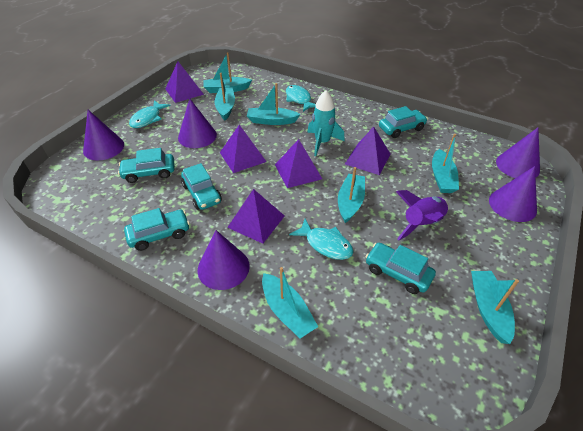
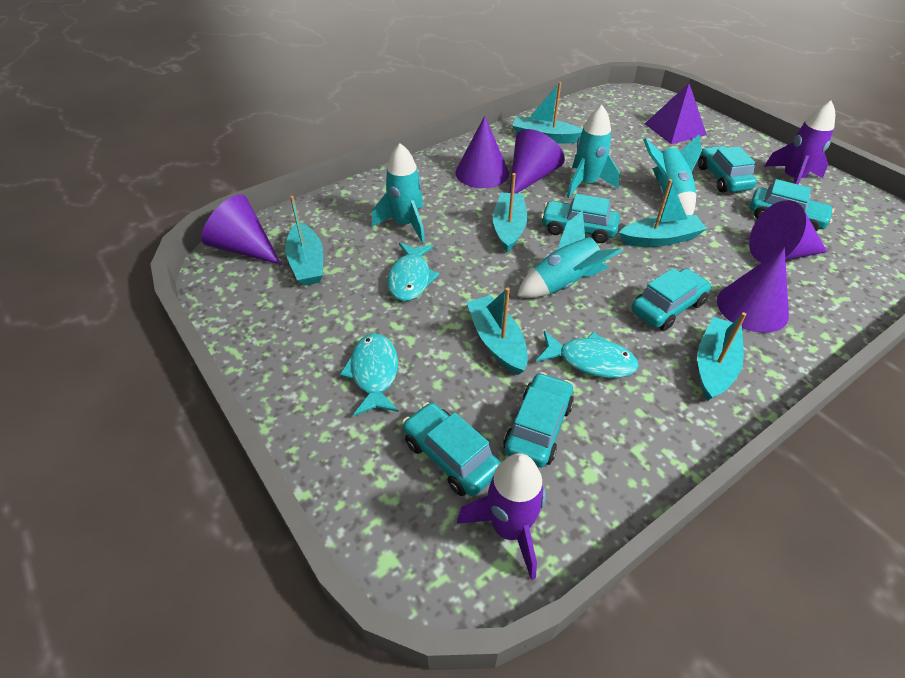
purple pyramid: 5 -> 1
purple rocket: 1 -> 2
turquoise boat: 7 -> 6
turquoise car: 5 -> 6
turquoise rocket: 1 -> 4

